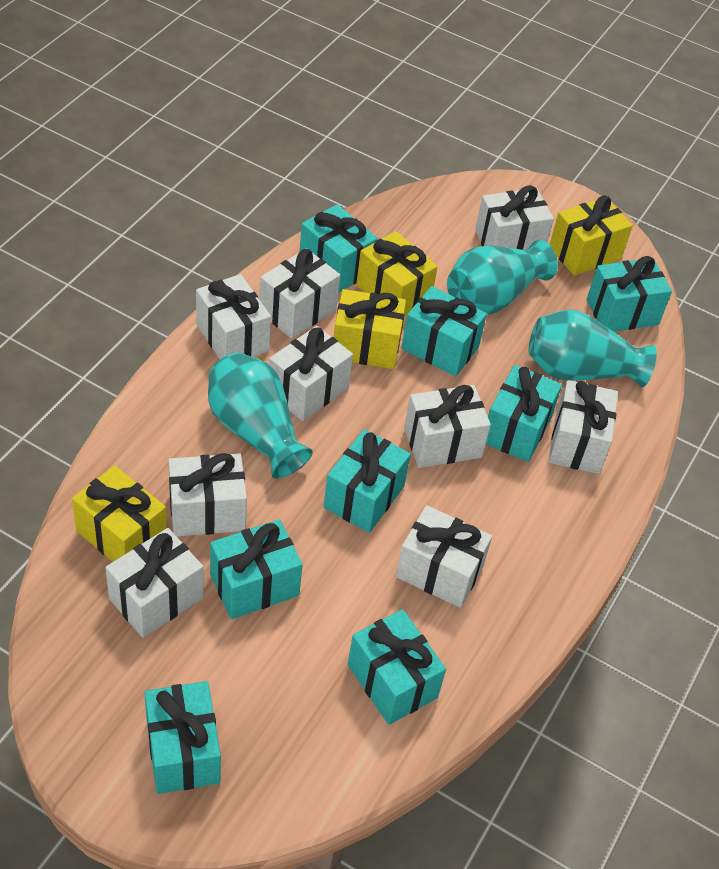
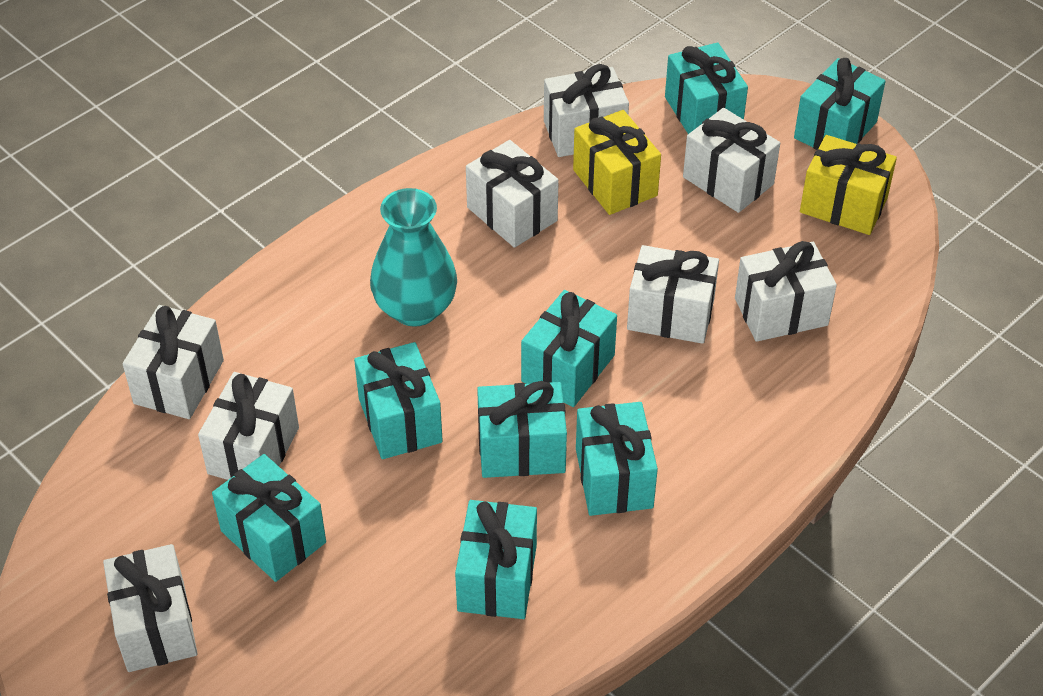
turquoise vase: 3 -> 1
white gift: 9 -> 8
yellow gift: 4 -> 2

